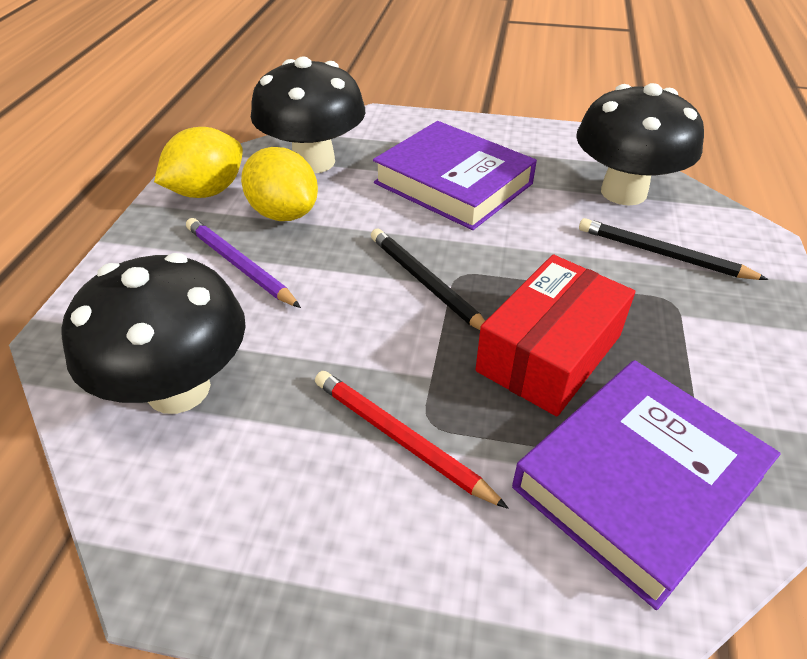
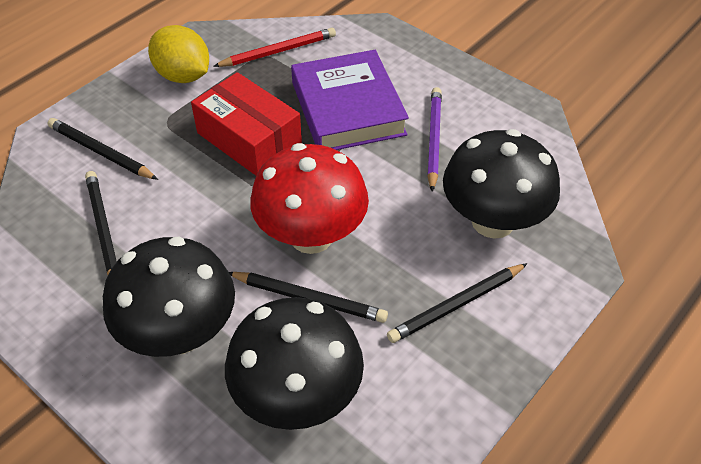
black pencil: 2 -> 4
purple book: 2 -> 1
red mushroom: 0 -> 1
yellow lemon: 2 -> 1

